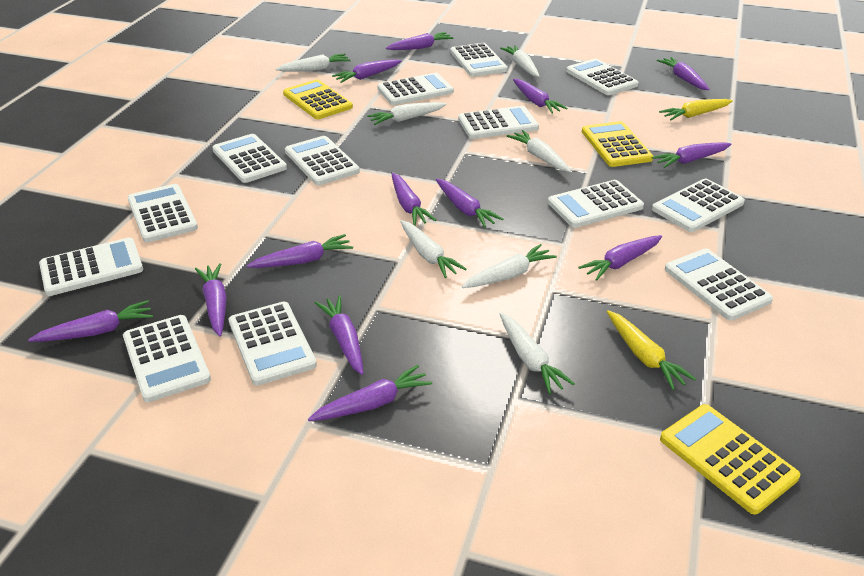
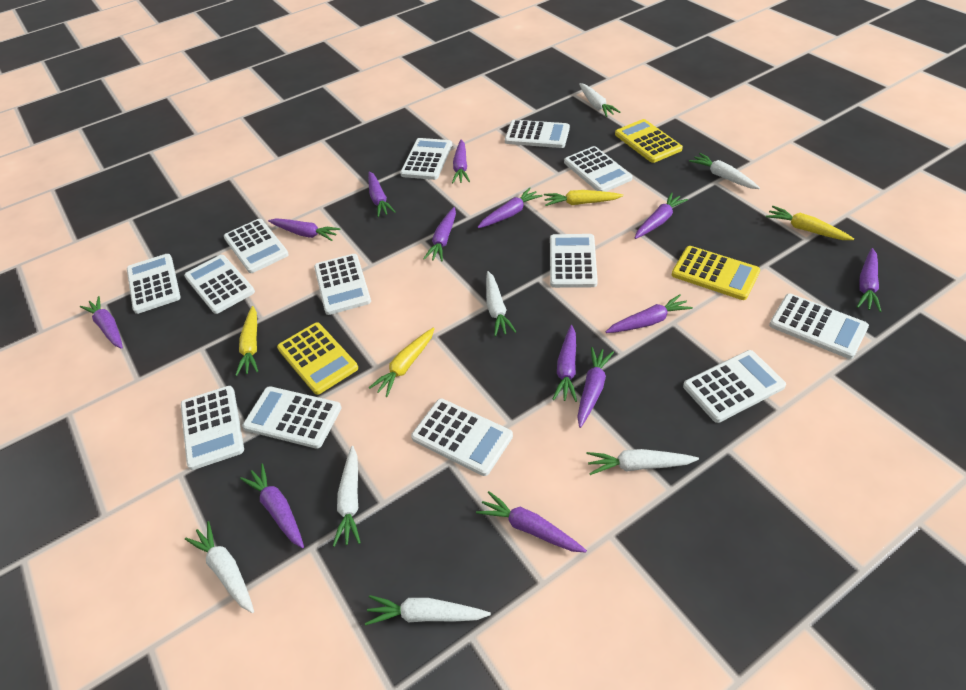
yellow carrot: 2 -> 4

